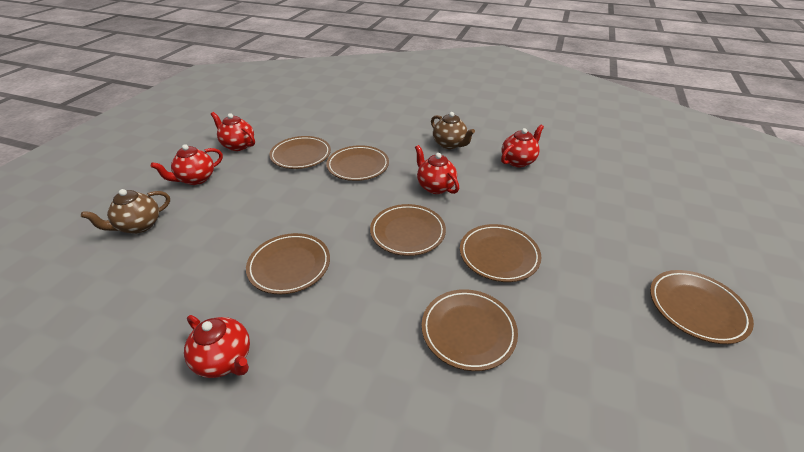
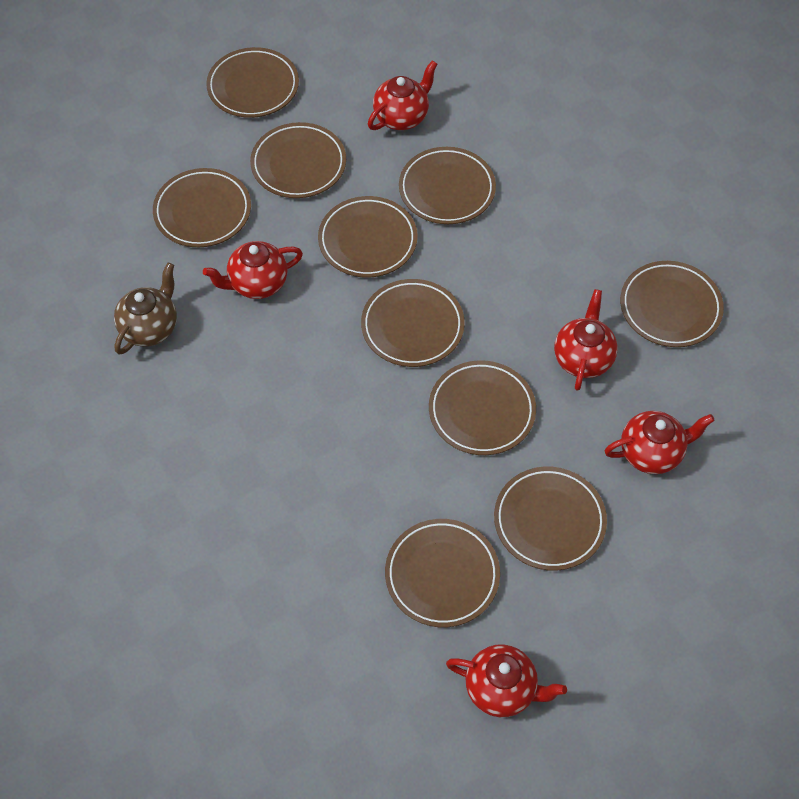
brown plate: 7 -> 10
brown teapot: 2 -> 1

